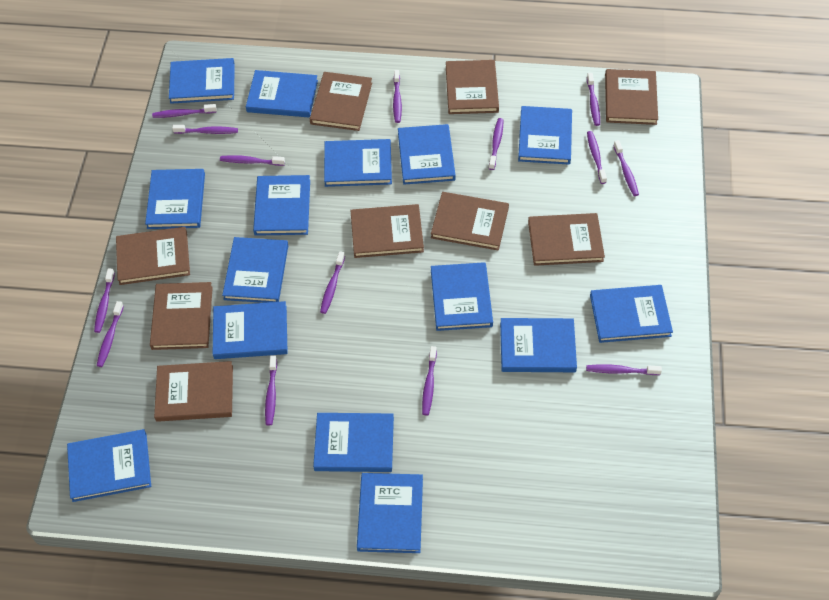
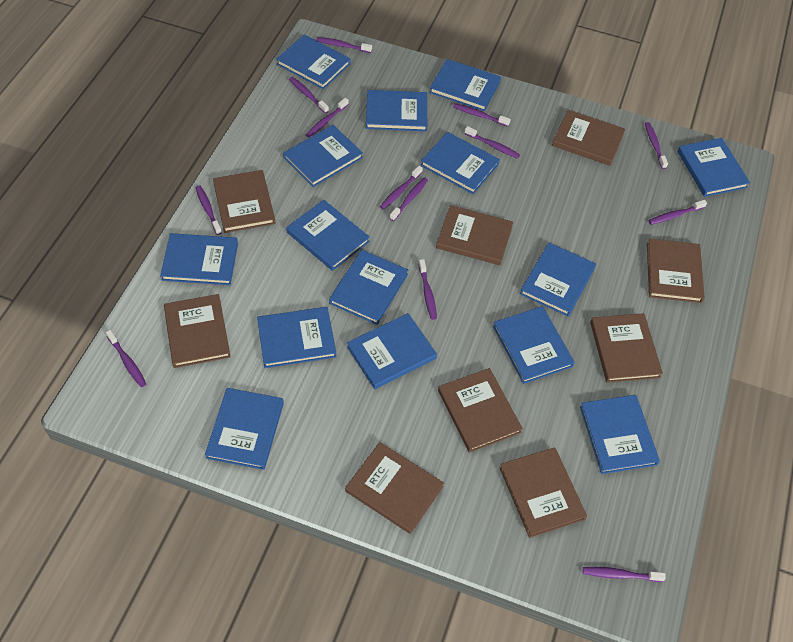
purple toothbrush: 14 -> 13

